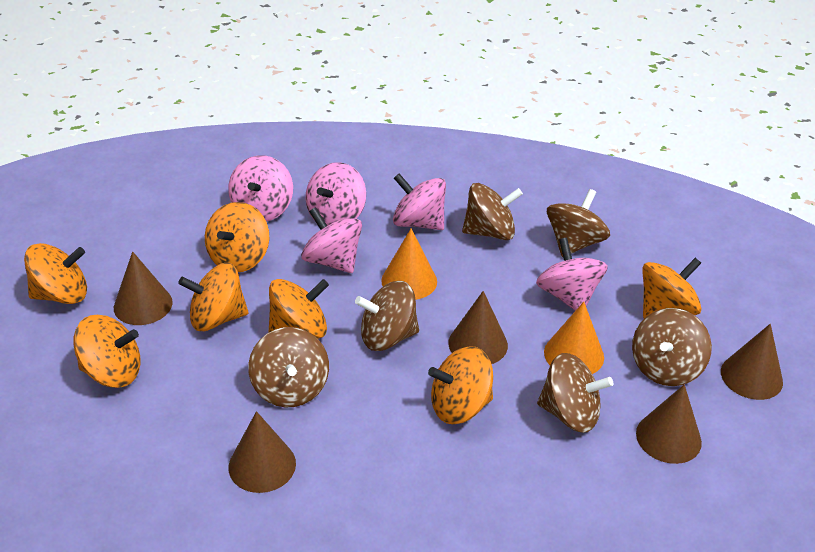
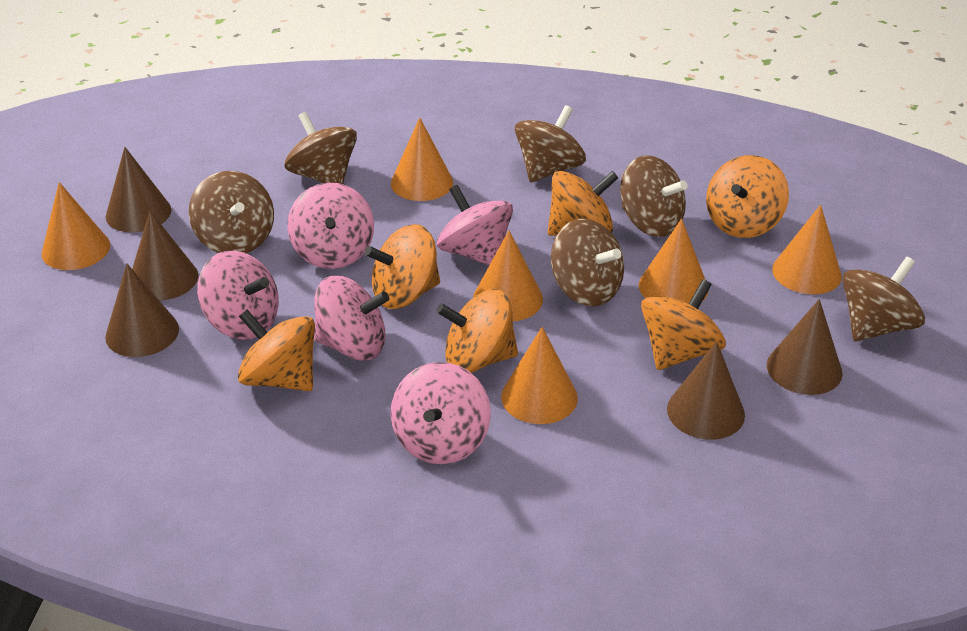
orange cone: 2 -> 6
orange spinning top: 7 -> 6

